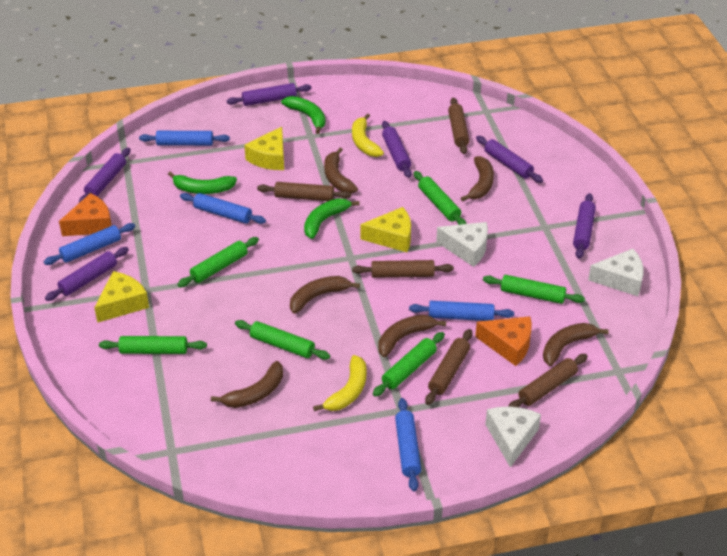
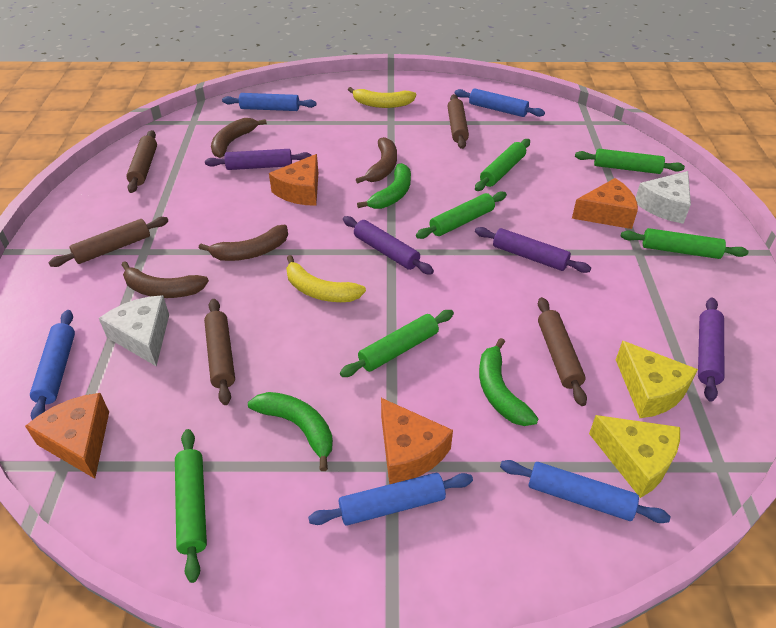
brown banana: 6 -> 4
orange cheese: 2 -> 4
purple rolling pin: 6 -> 4
white cheese: 3 -> 2
yellow cheese: 3 -> 2

